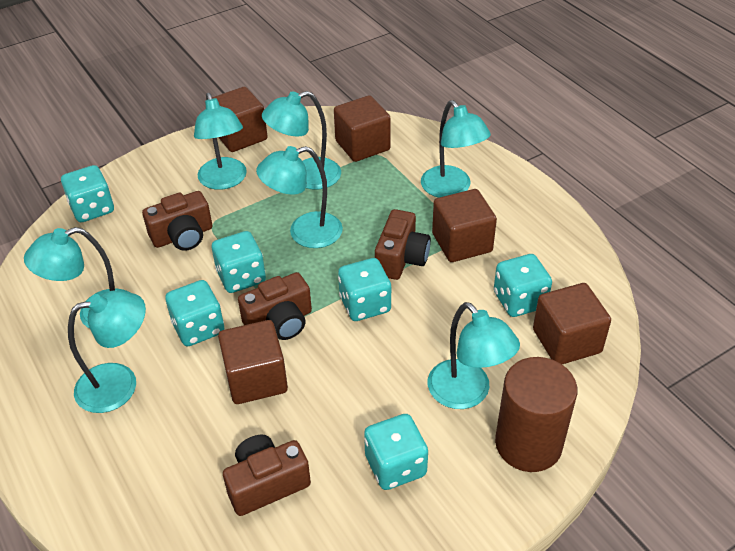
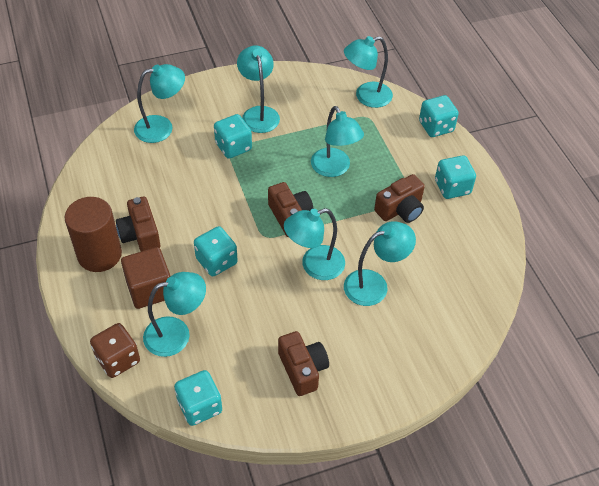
brown cube: 5 -> 1
brown dice: 0 -> 1
turquoise dice: 6 -> 5

